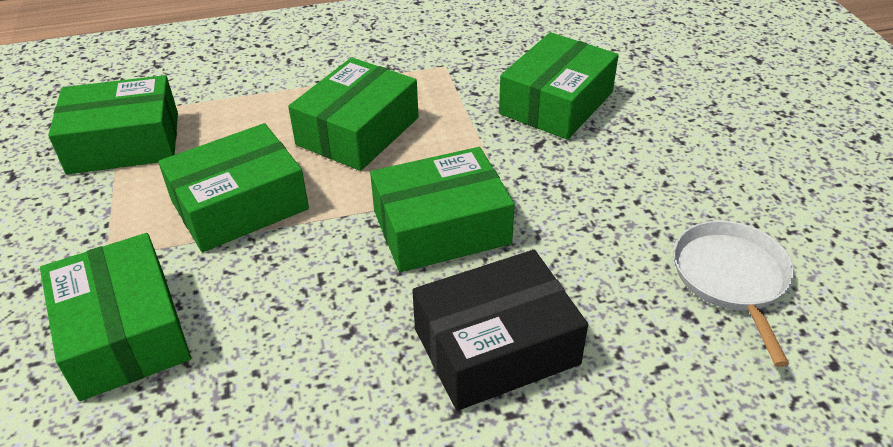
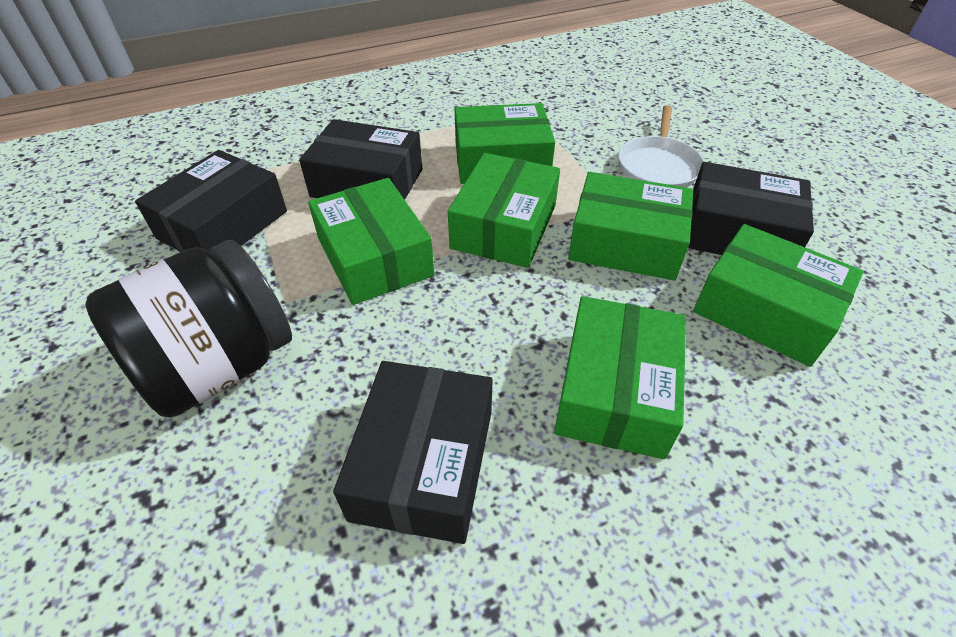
black box: 1 -> 4
black jar: 0 -> 1

